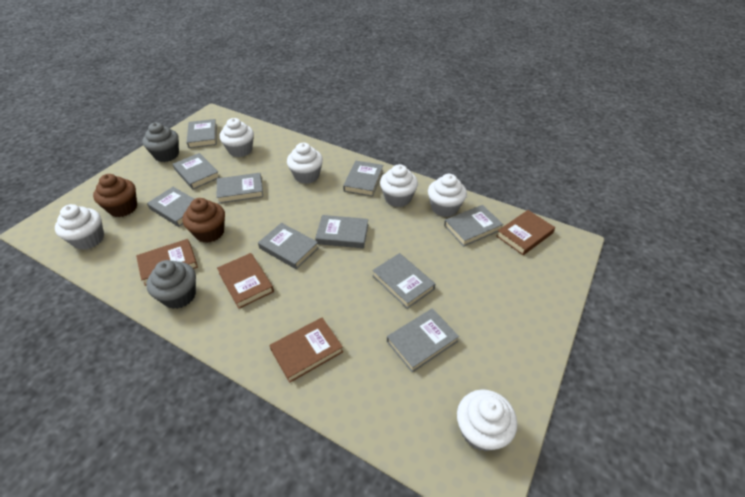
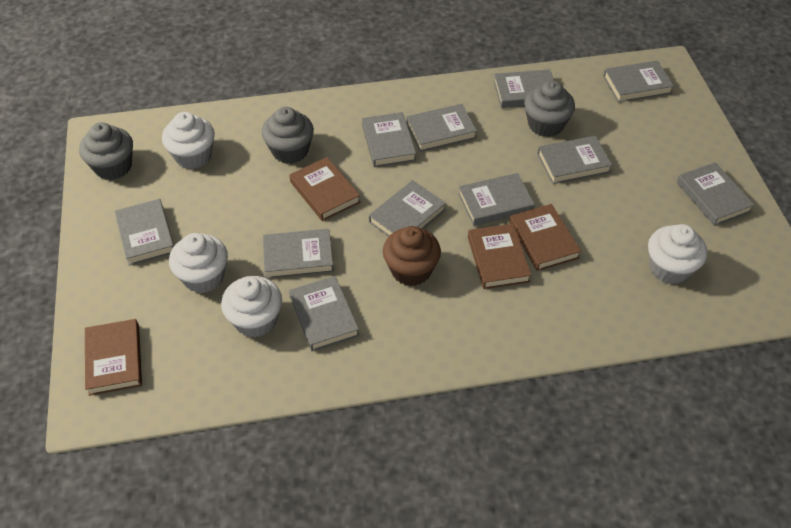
brown cupcake: 2 -> 1
grey book: 10 -> 11
grey cupcake: 2 -> 3
white cupcake: 6 -> 4

